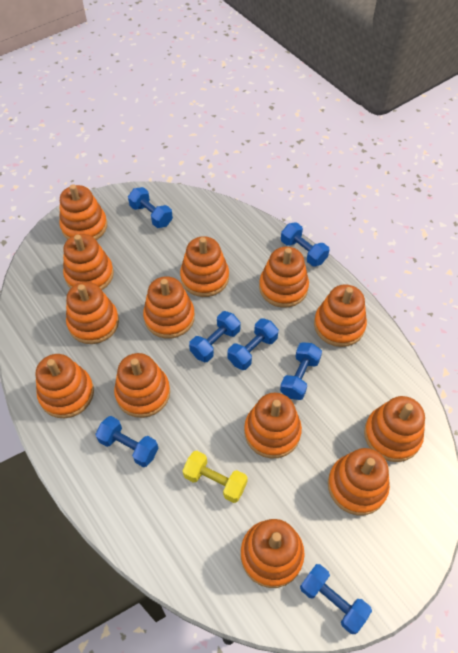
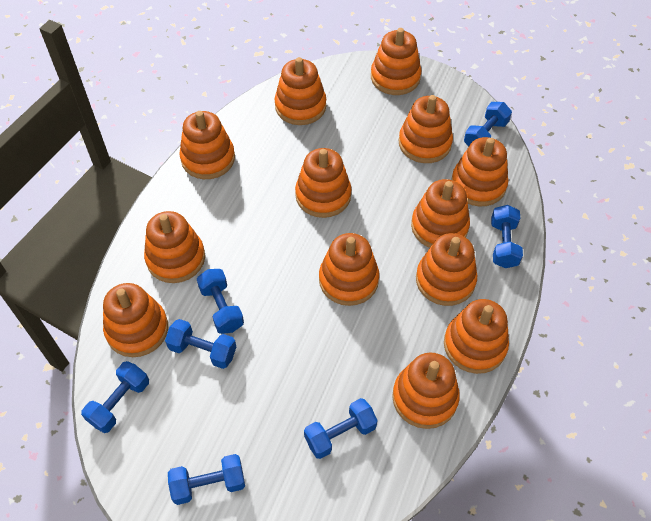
yellow dumbbell: 1 -> 0

